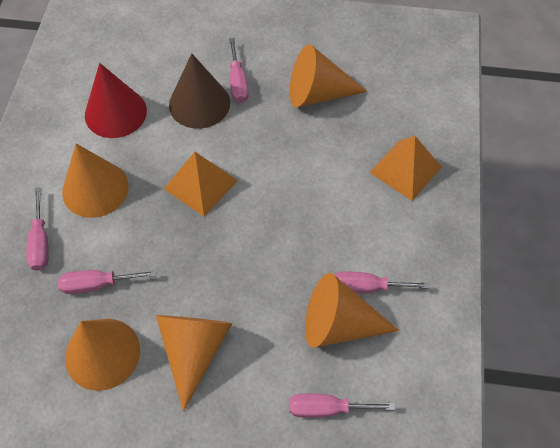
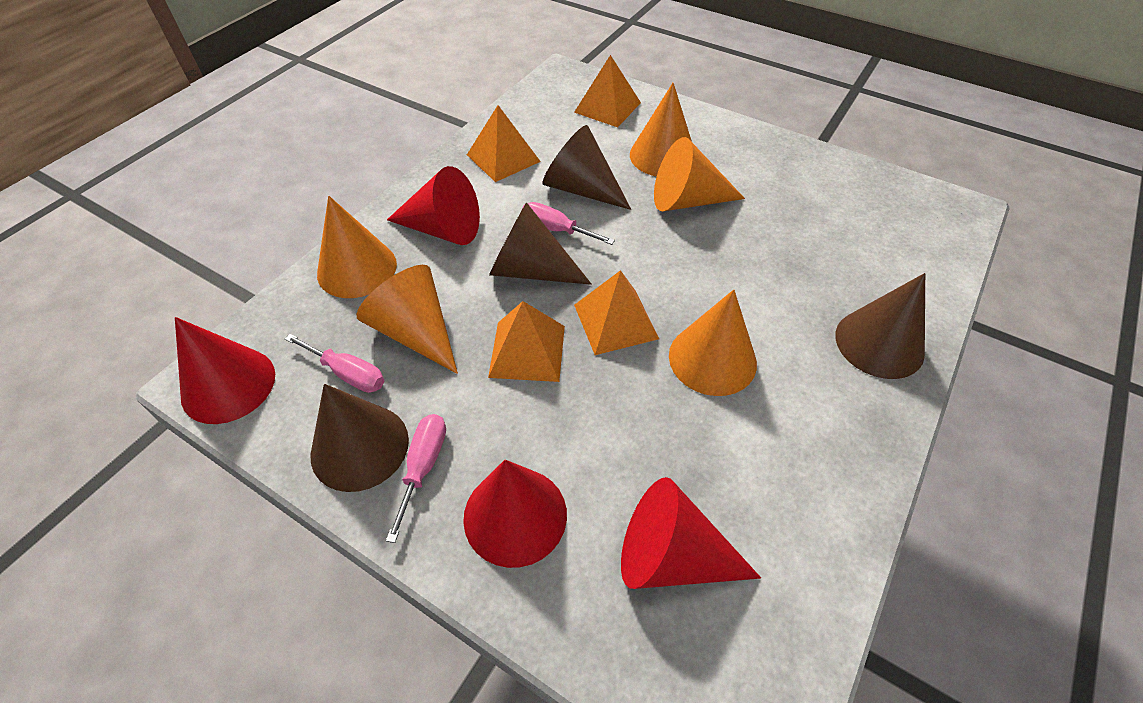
brown cone: 1 -> 4
orange pyramid: 2 -> 4
pink screwdriver: 5 -> 3
red cone: 1 -> 4

